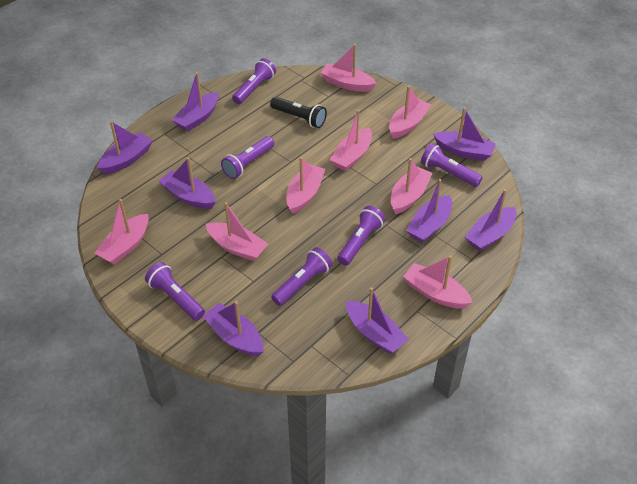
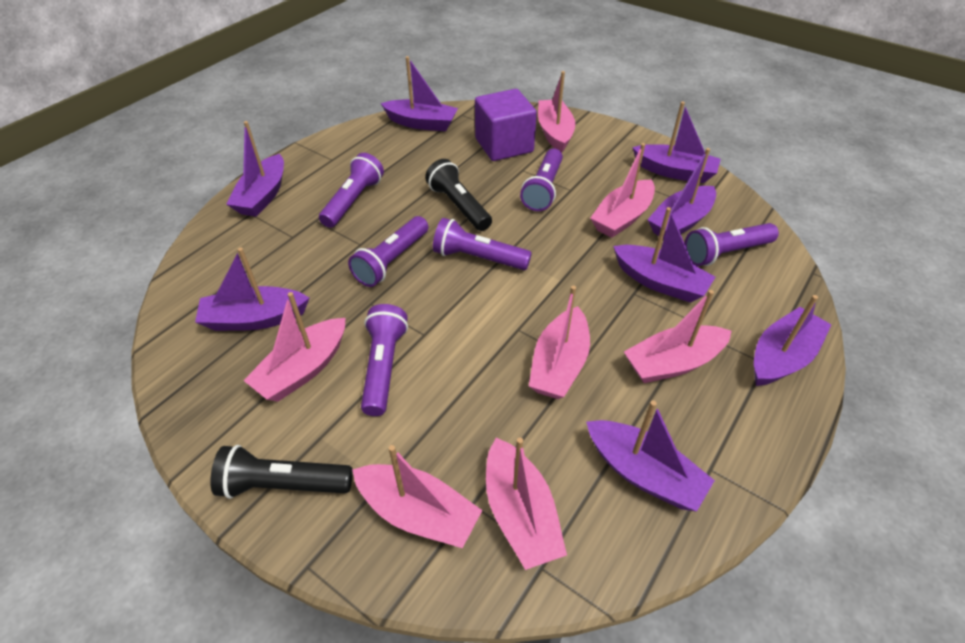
black flashlight: 1 -> 2
pink boat: 8 -> 7
purple cube: 0 -> 1

